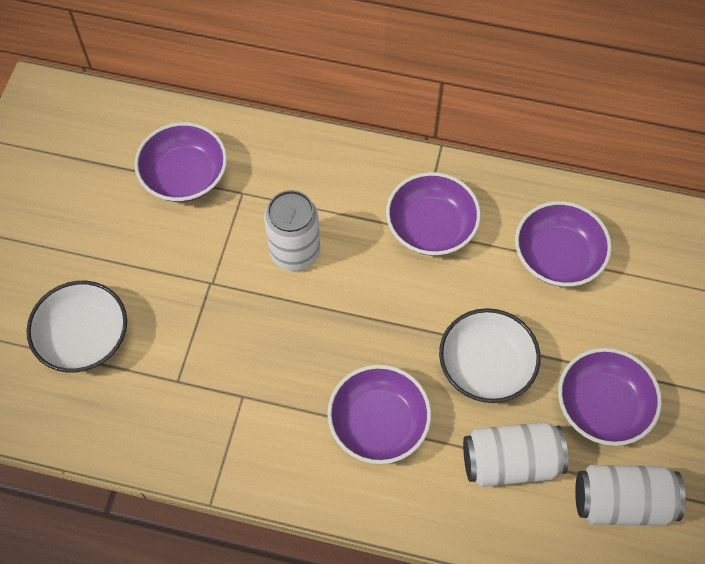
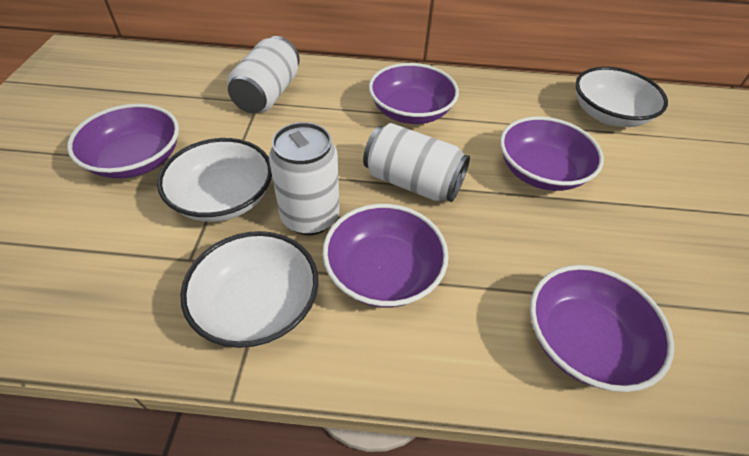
white bowl: 2 -> 3

